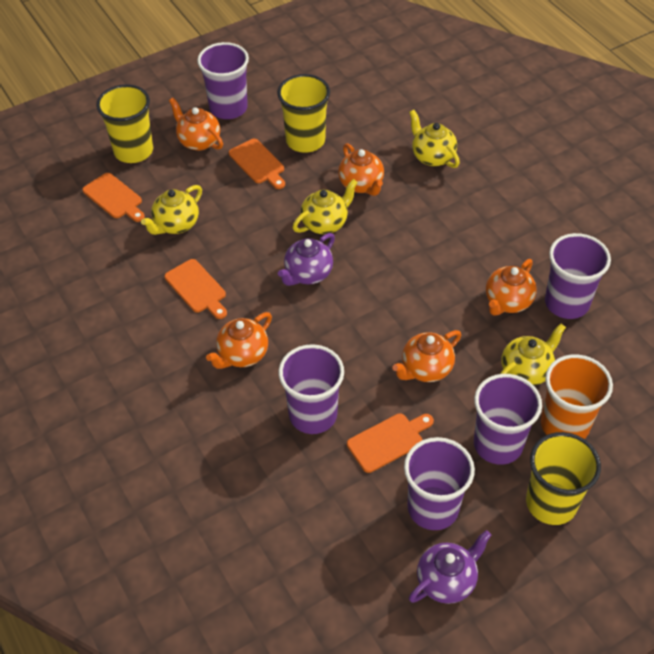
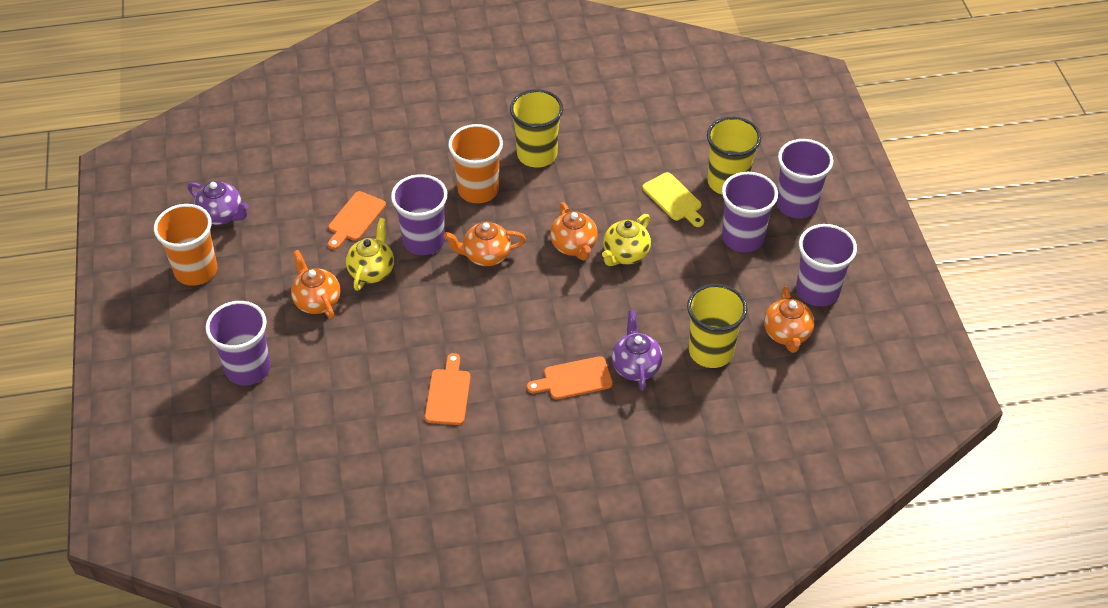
orange cup: 1 -> 2
orange cutting board: 4 -> 3
orange teapot: 5 -> 4
yellow cutting board: 0 -> 1
yellow teapot: 4 -> 2

